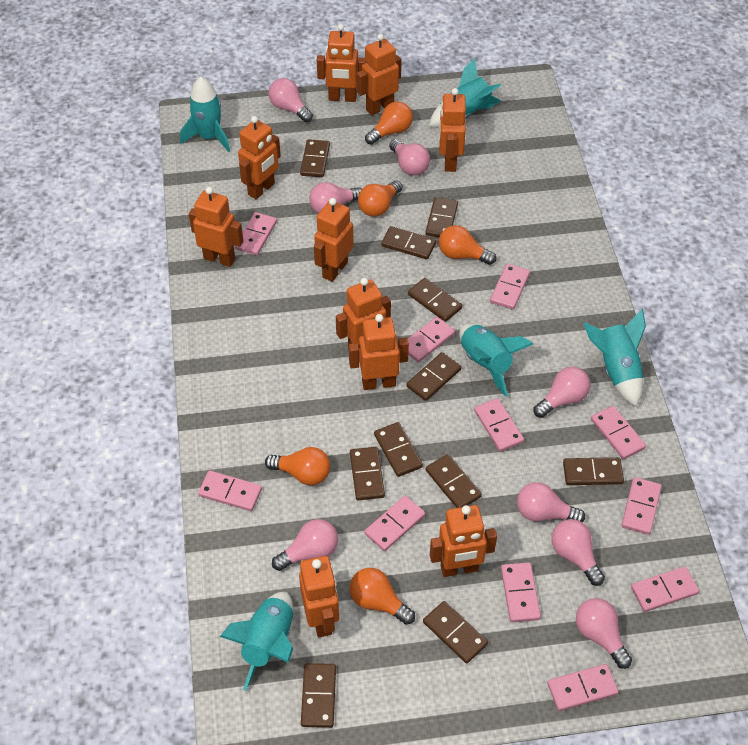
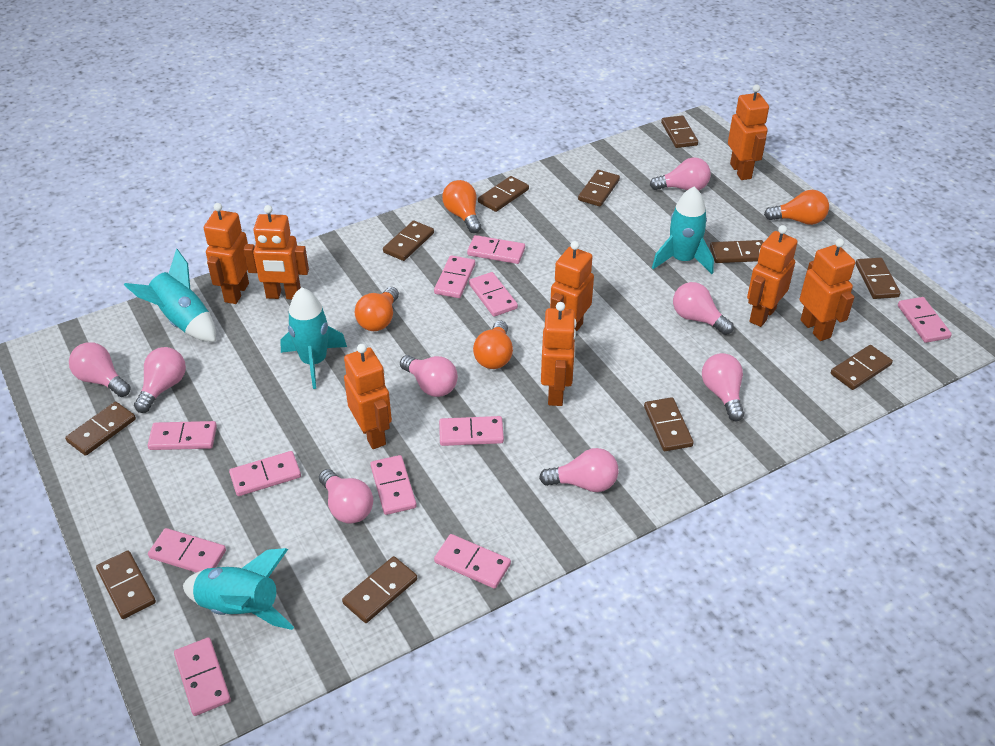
orange light bulb: 5 -> 4
orange robot: 10 -> 8
turquoise rocket: 5 -> 4

